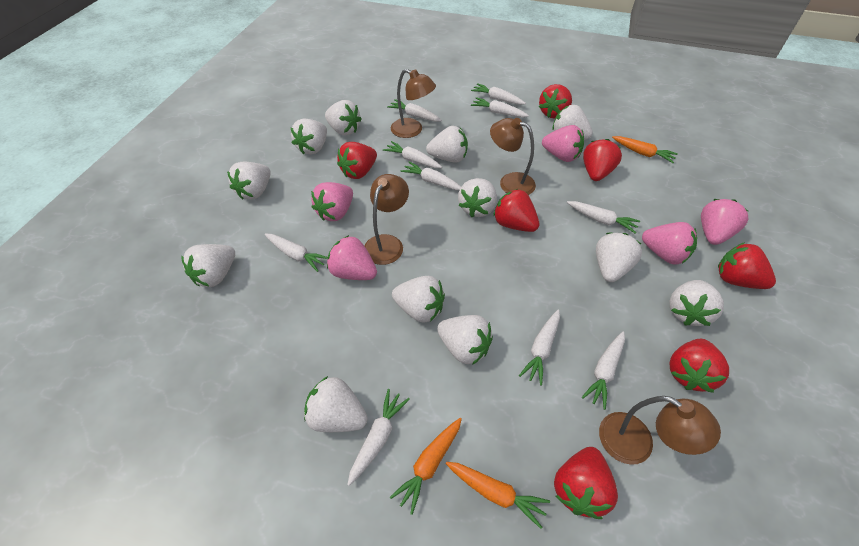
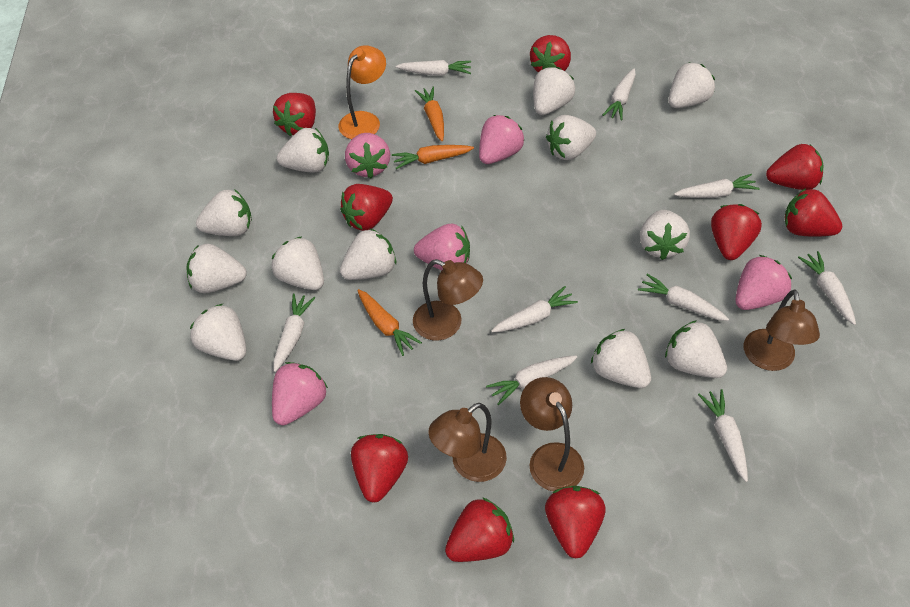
orange lamp: 0 -> 1
red strawberry: 7 -> 9
white carrot: 10 -> 9

